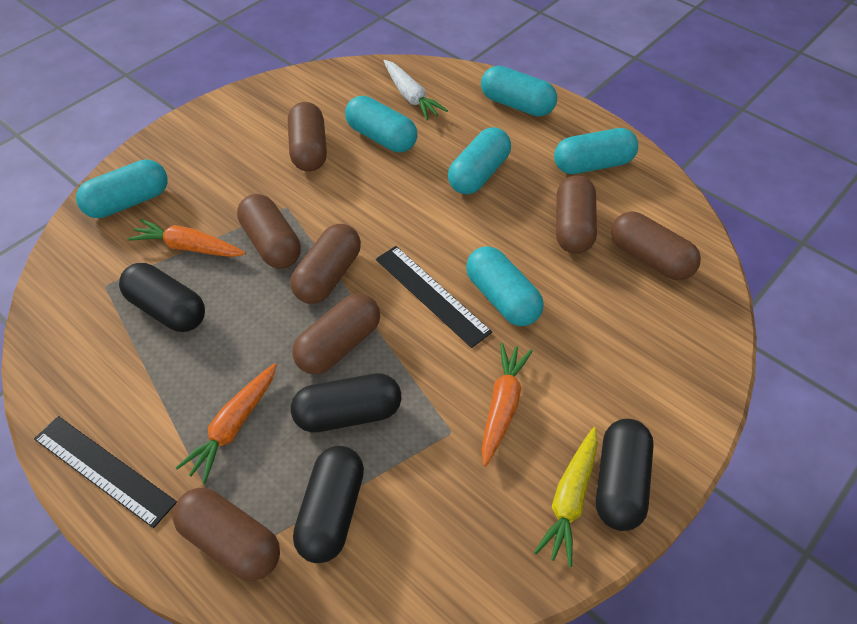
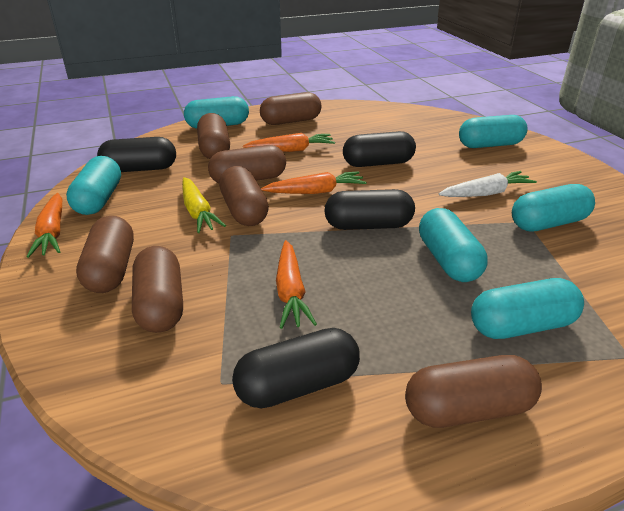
black ruler: 2 -> 0
orange carrot: 3 -> 4

